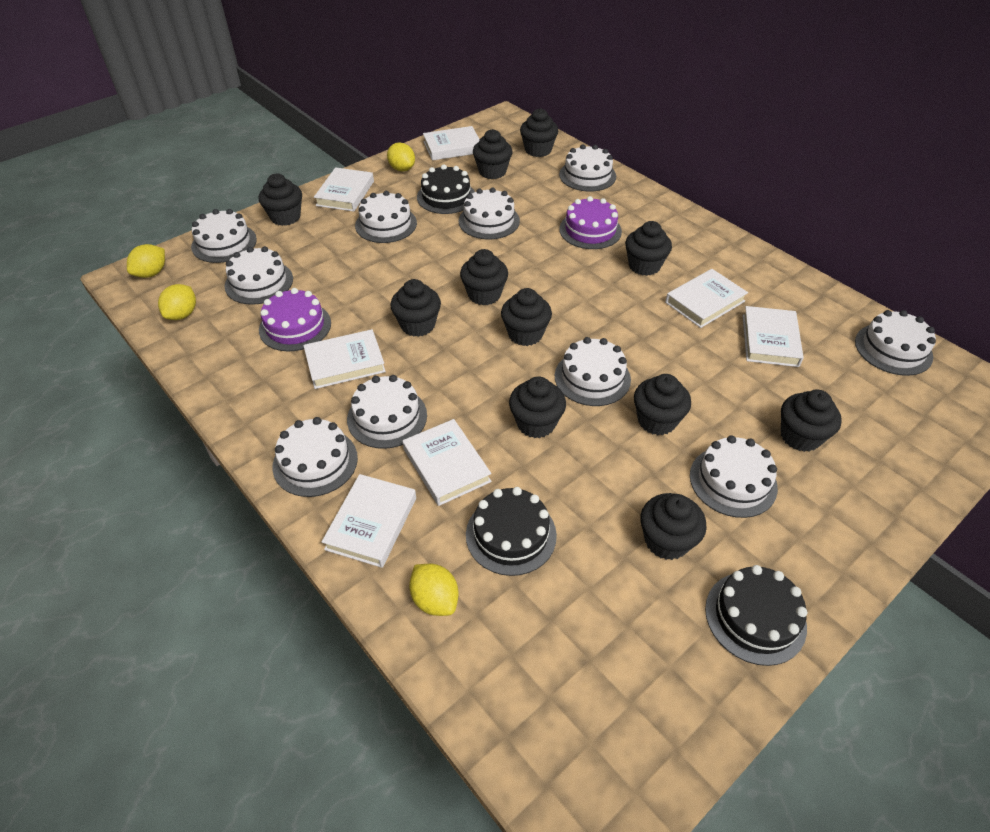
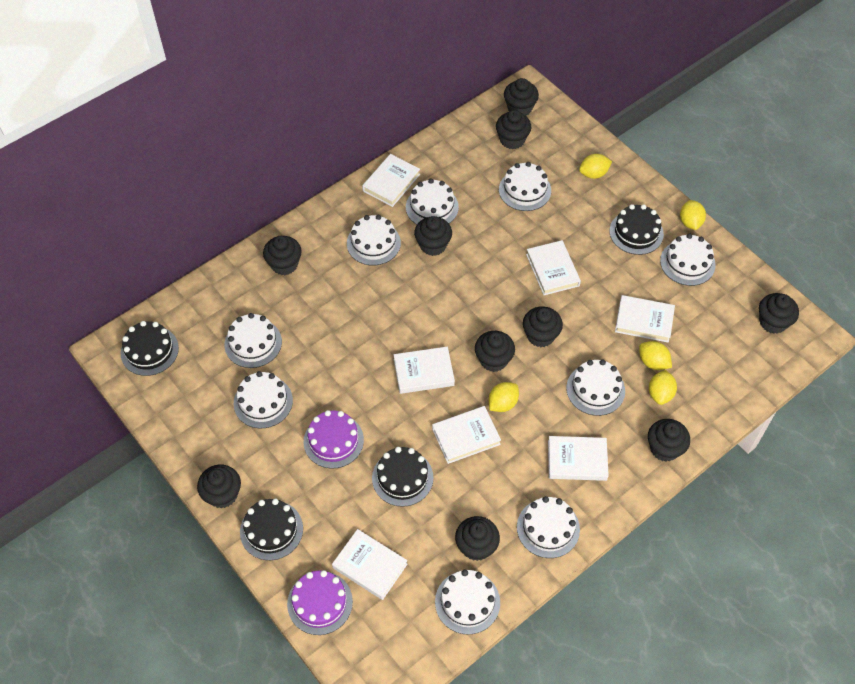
black cake: 3 -> 4
black cupcake: 11 -> 10
white cake: 10 -> 9
yellow lemon: 4 -> 5

